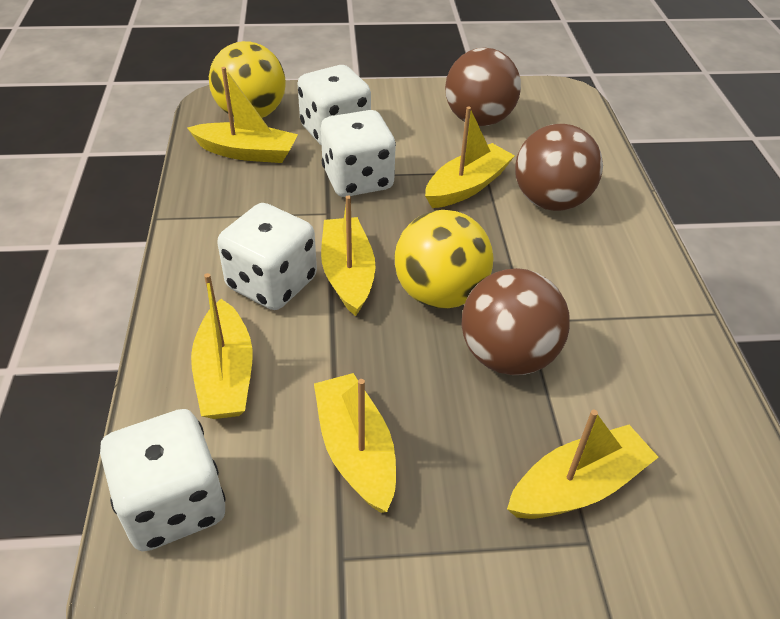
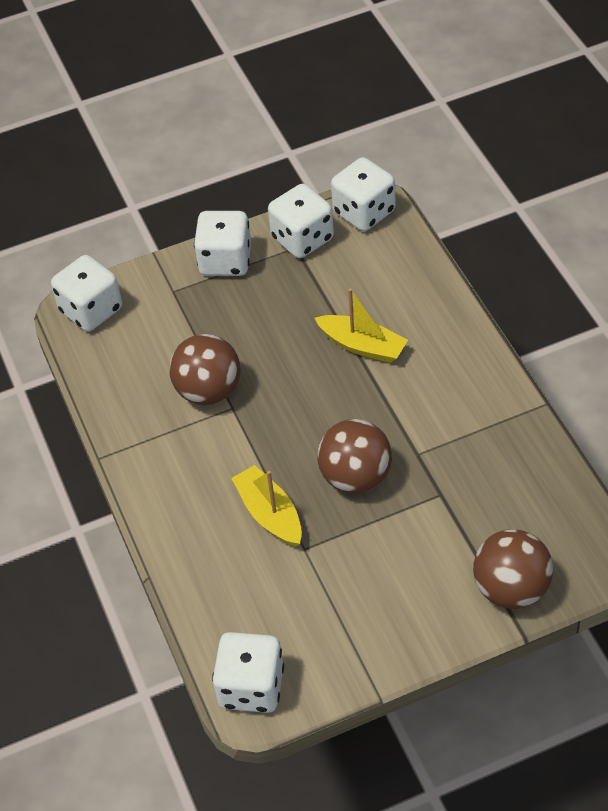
white dice: 4 -> 5
yellow ball: 2 -> 0
yellow boat: 6 -> 2

